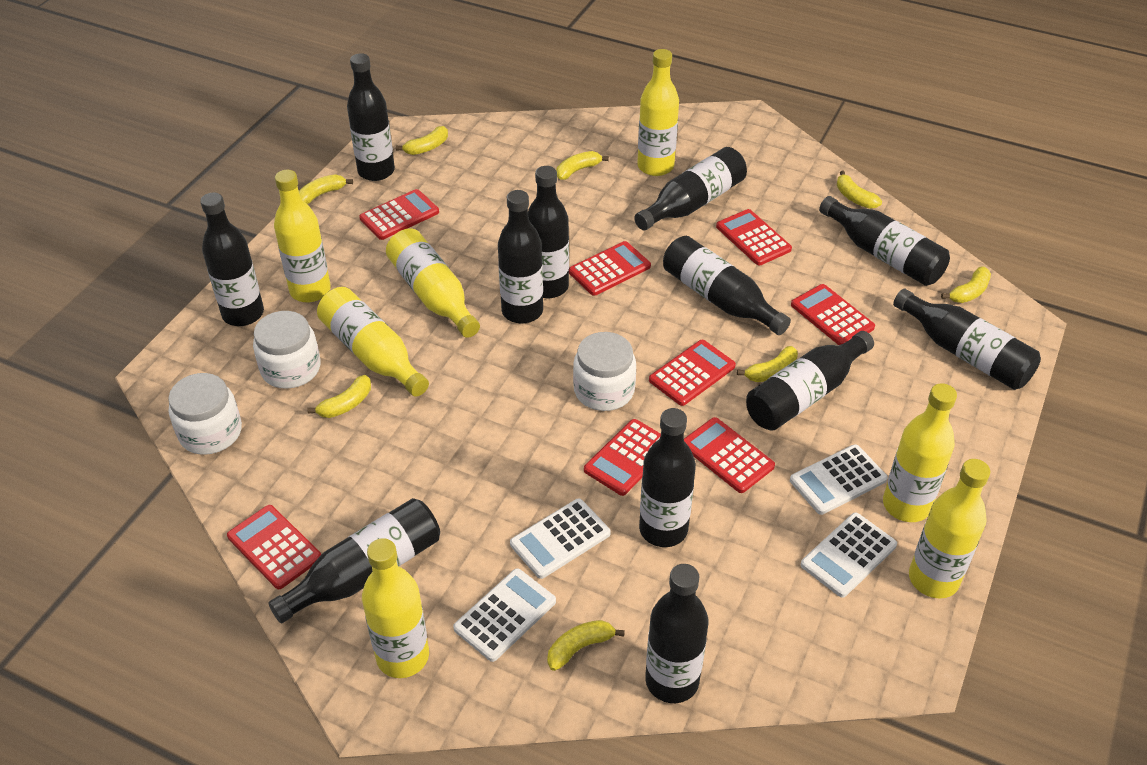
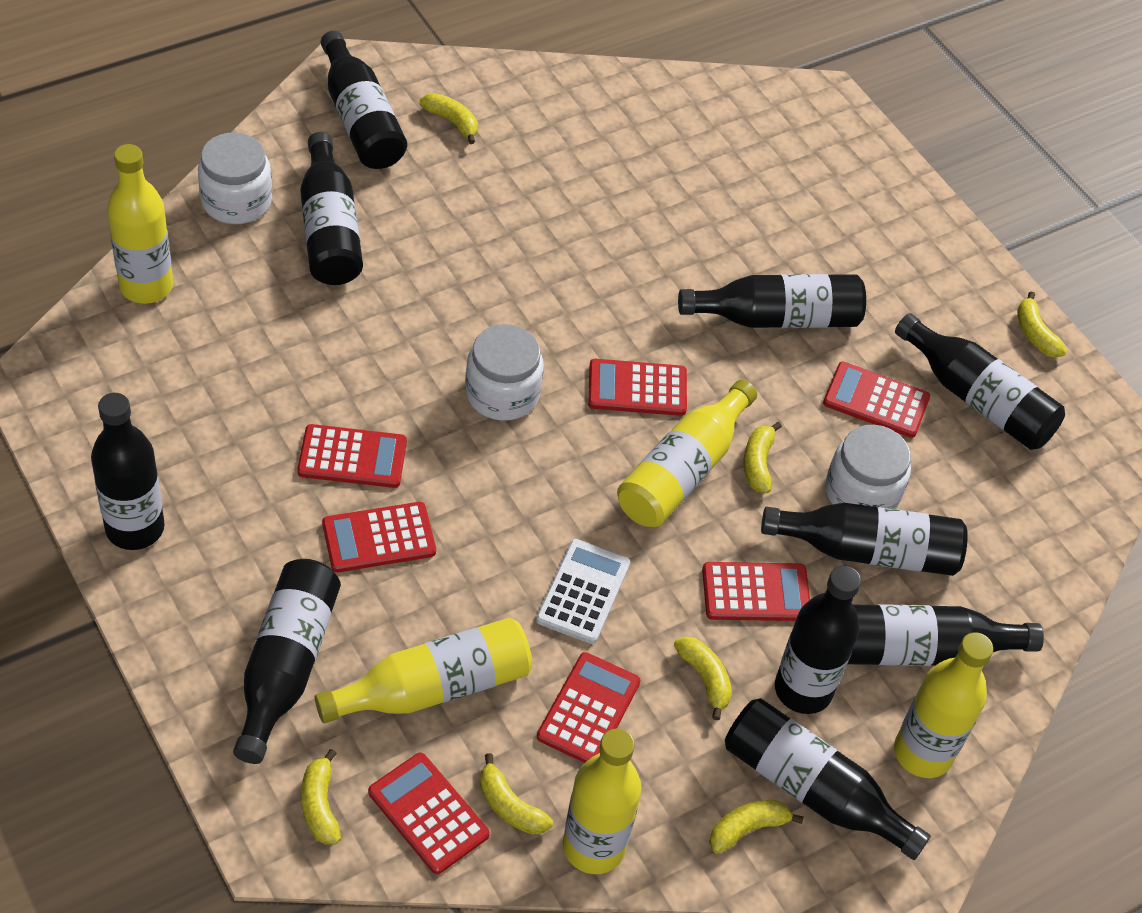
black bottle: 12 -> 10
red calculator: 8 -> 7
white calculator: 4 -> 1
yellow banana: 8 -> 7
yellow bottle: 7 -> 5

